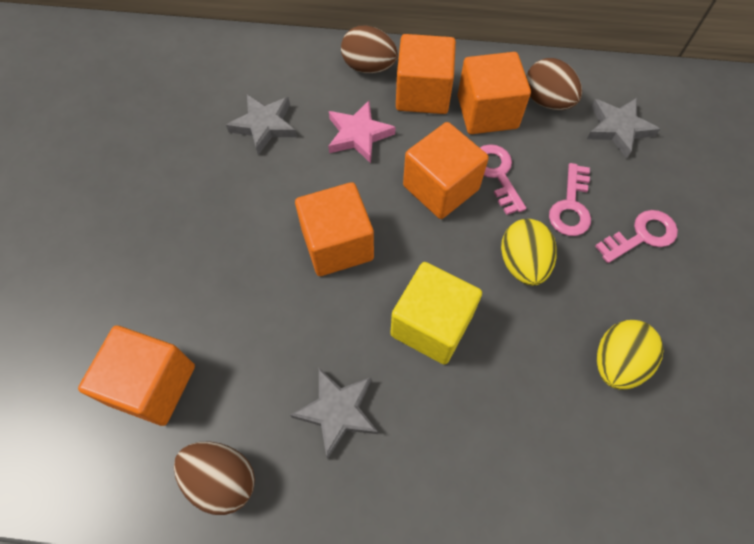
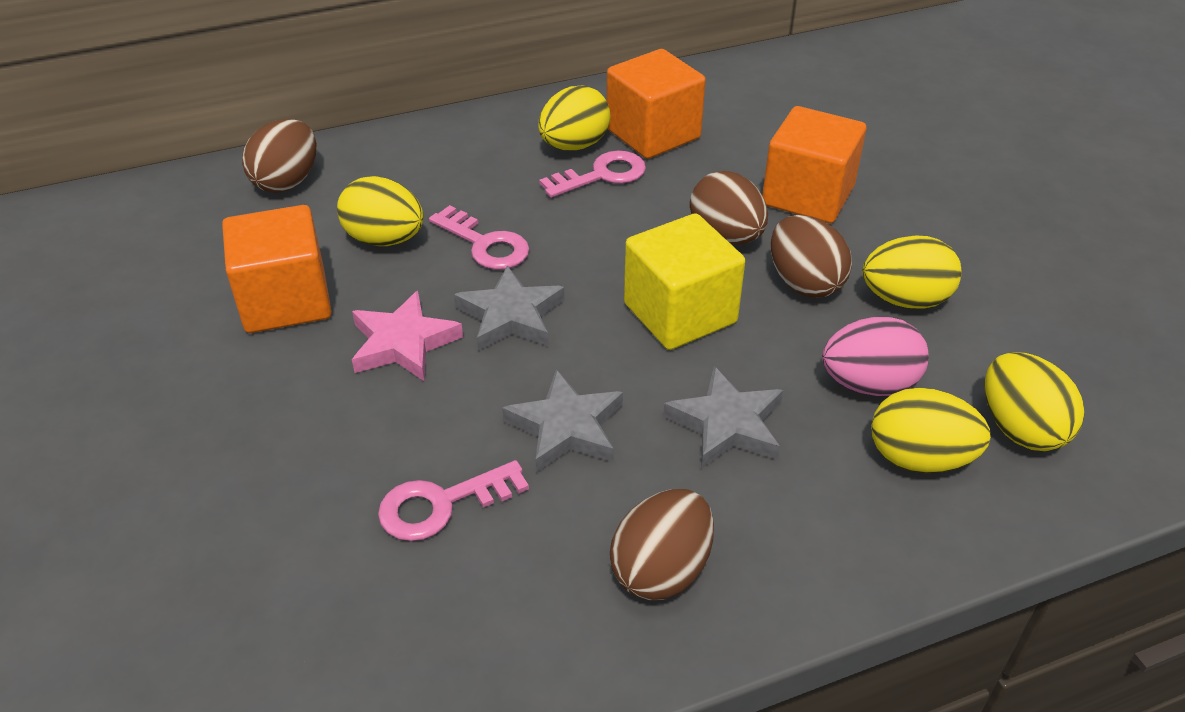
brown egg: 3 -> 4
orange cube: 5 -> 3
pink egg: 0 -> 1
yellow egg: 2 -> 5

